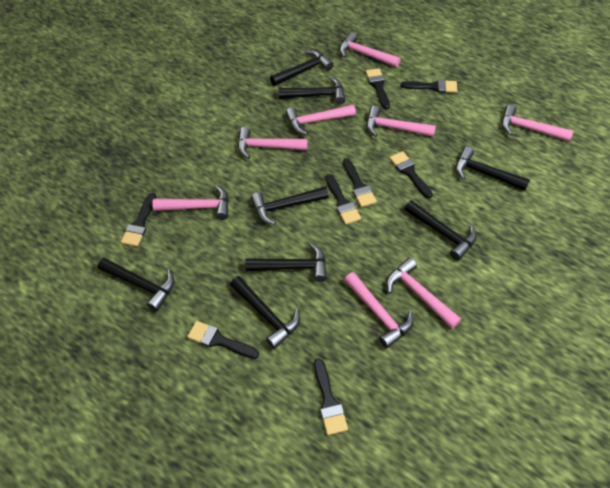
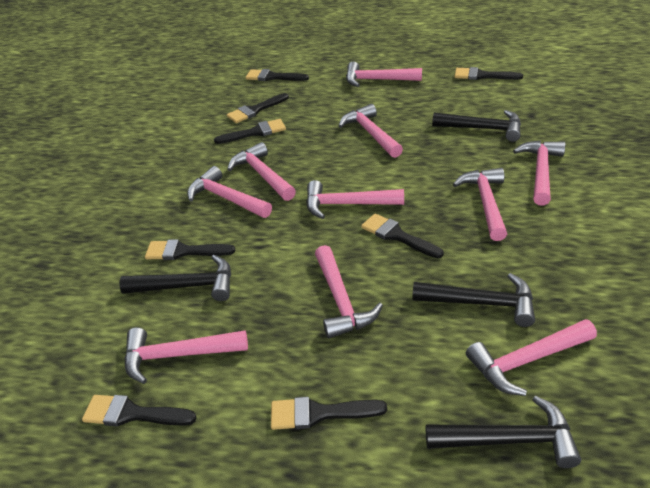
black hammer: 8 -> 4
pink hammer: 8 -> 10

